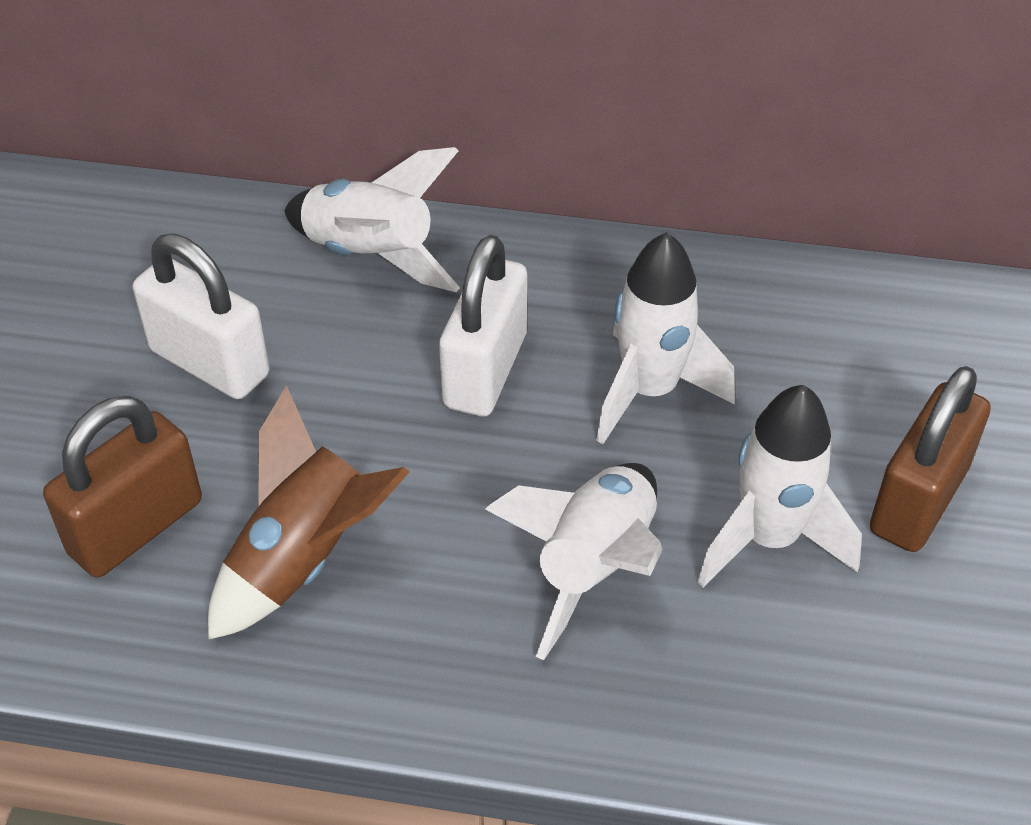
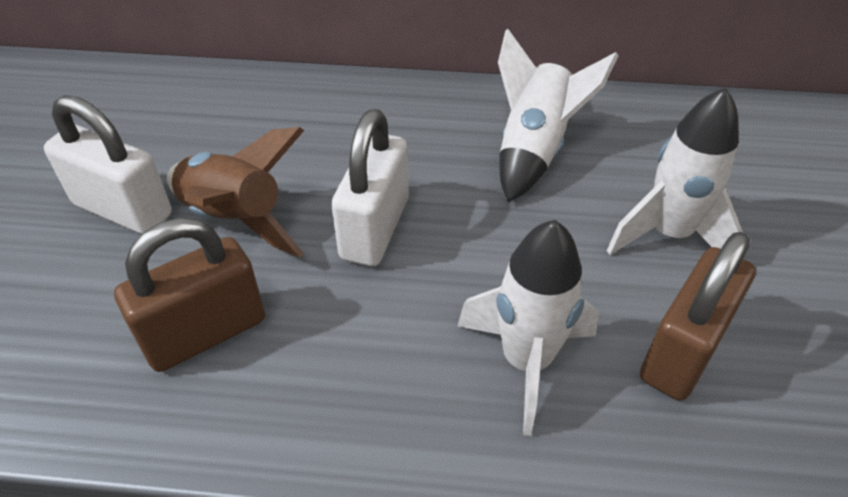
white rocket: 4 -> 3

